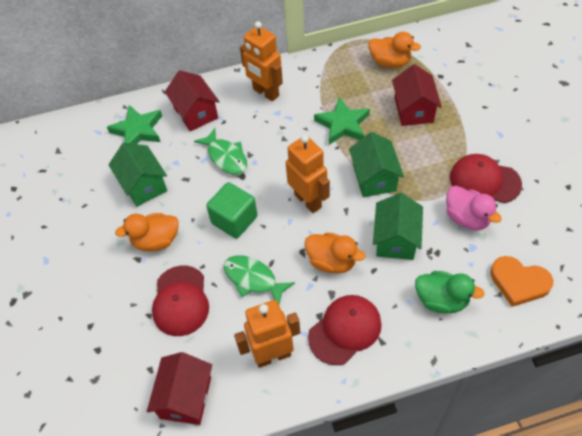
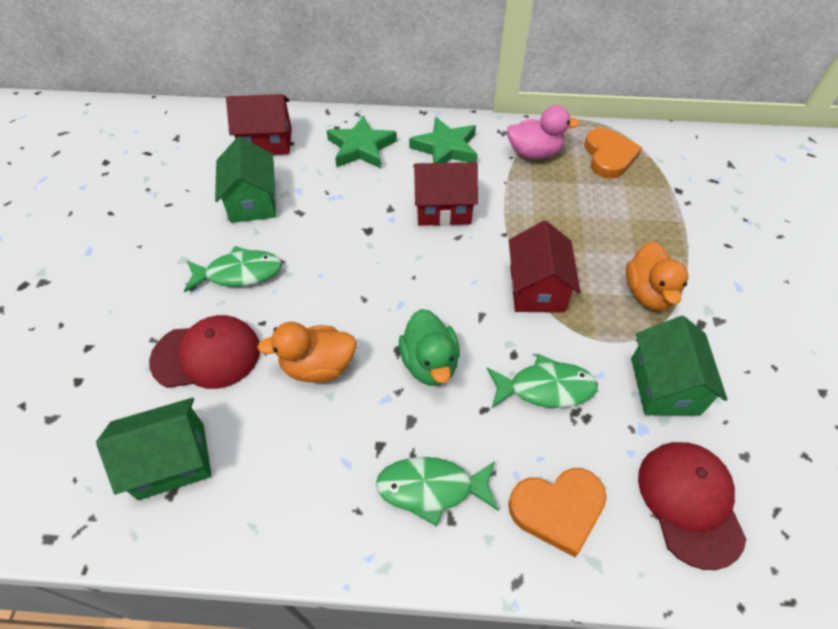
green cube: 1 -> 0
green fish: 2 -> 3
orange duck: 3 -> 2
orange heart: 1 -> 2
orange robot: 3 -> 0
red cap: 3 -> 2

